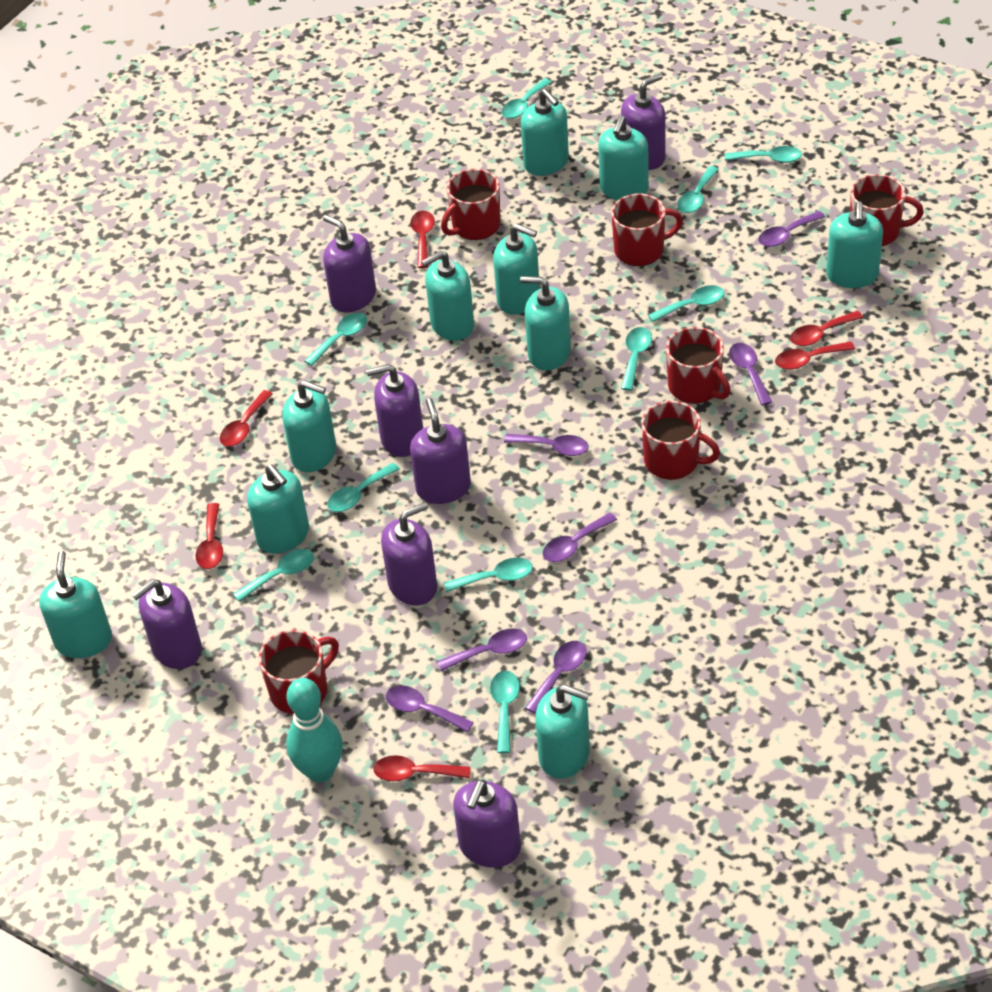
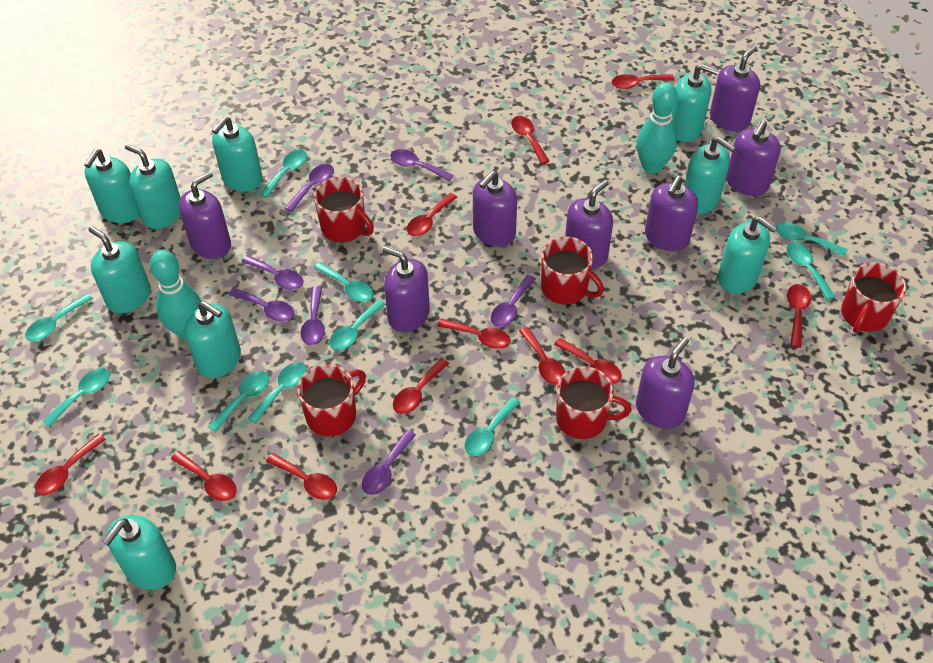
purple soap dispenser: 7 -> 8
red mug: 6 -> 5
red spoon: 6 -> 11
turquoise bowling pin: 1 -> 2
turquoise soap dispenser: 10 -> 9

